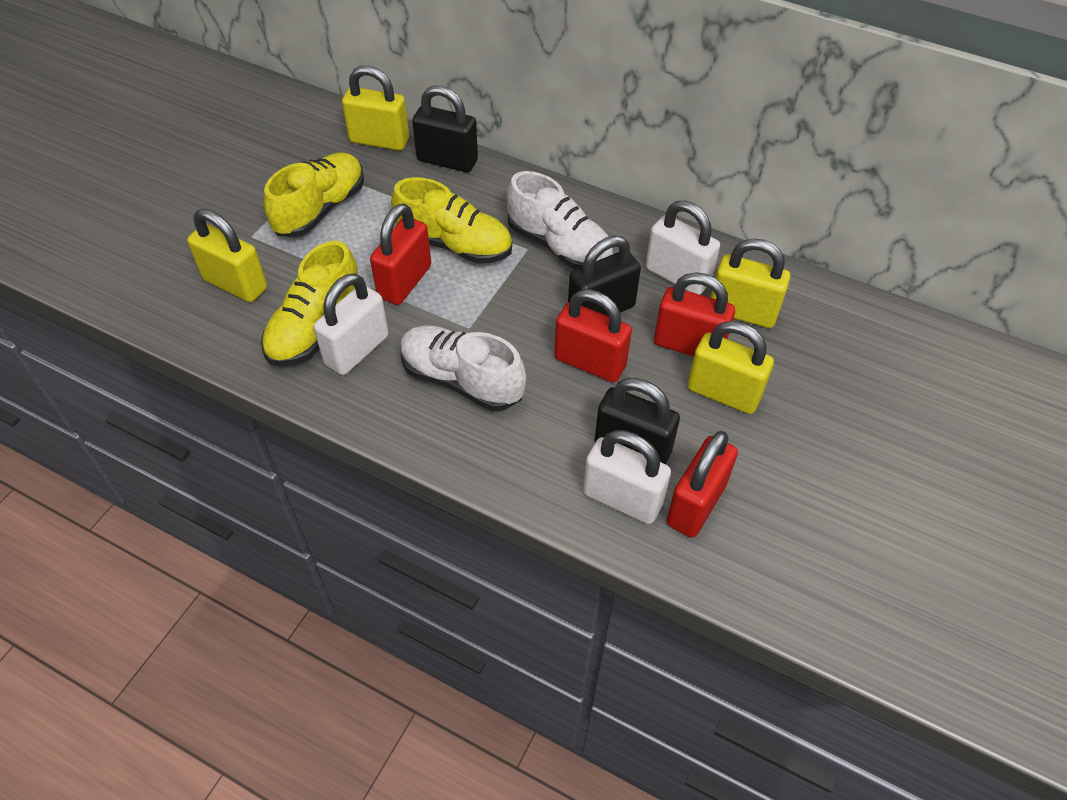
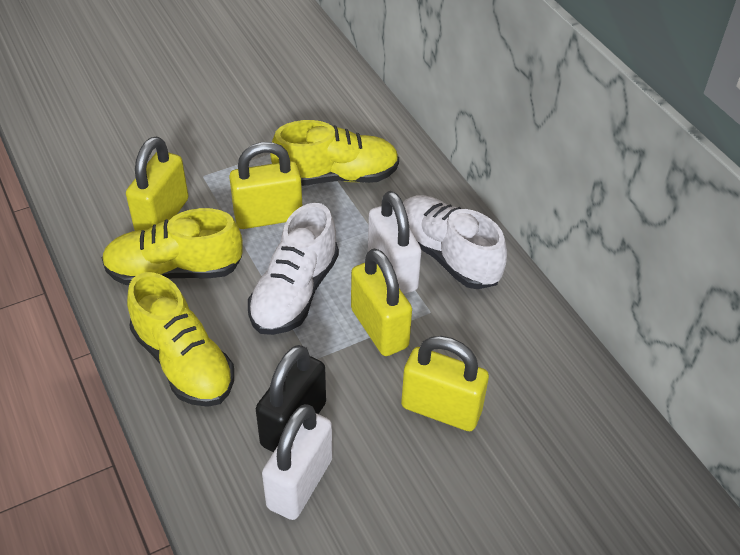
black padlock: 3 -> 1
red padlock: 4 -> 0
white padlock: 3 -> 2

